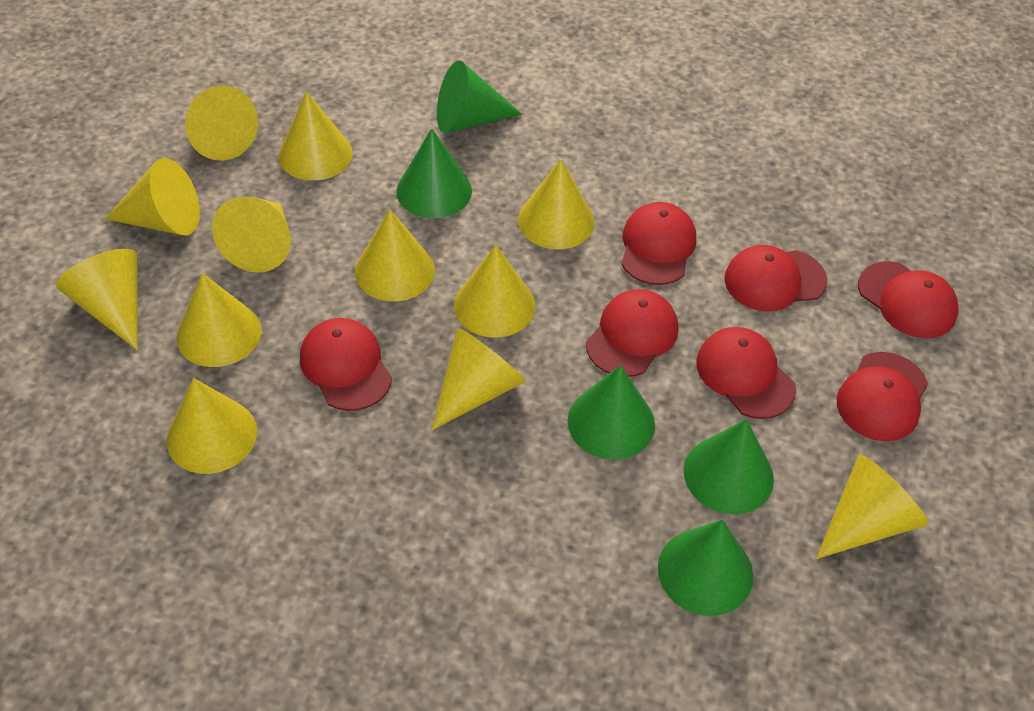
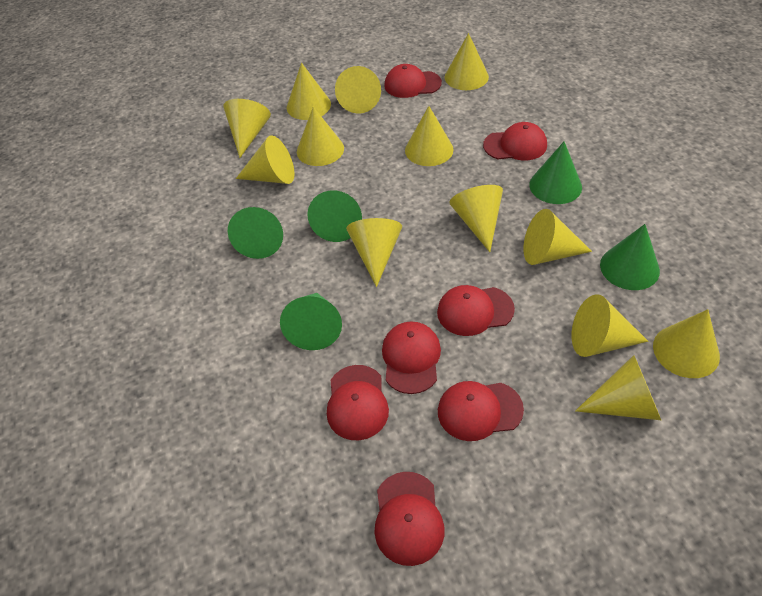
yellow cone: 12 -> 13

